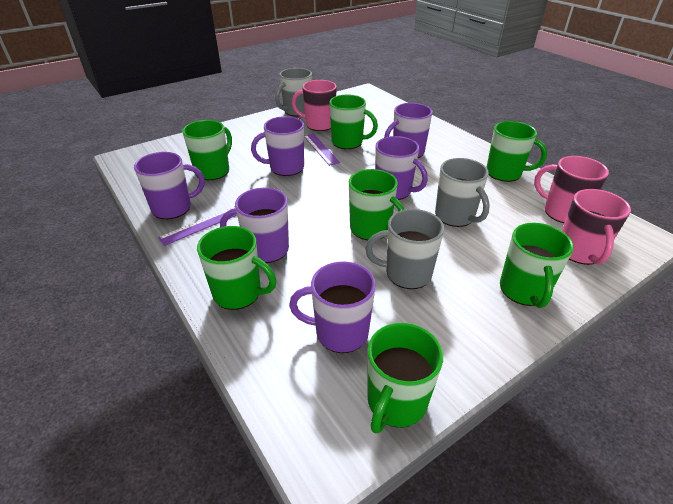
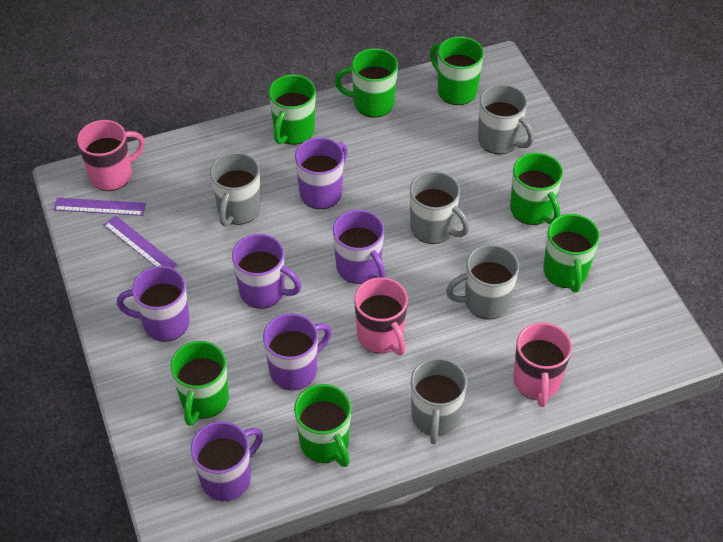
grey mug: 3 -> 5

